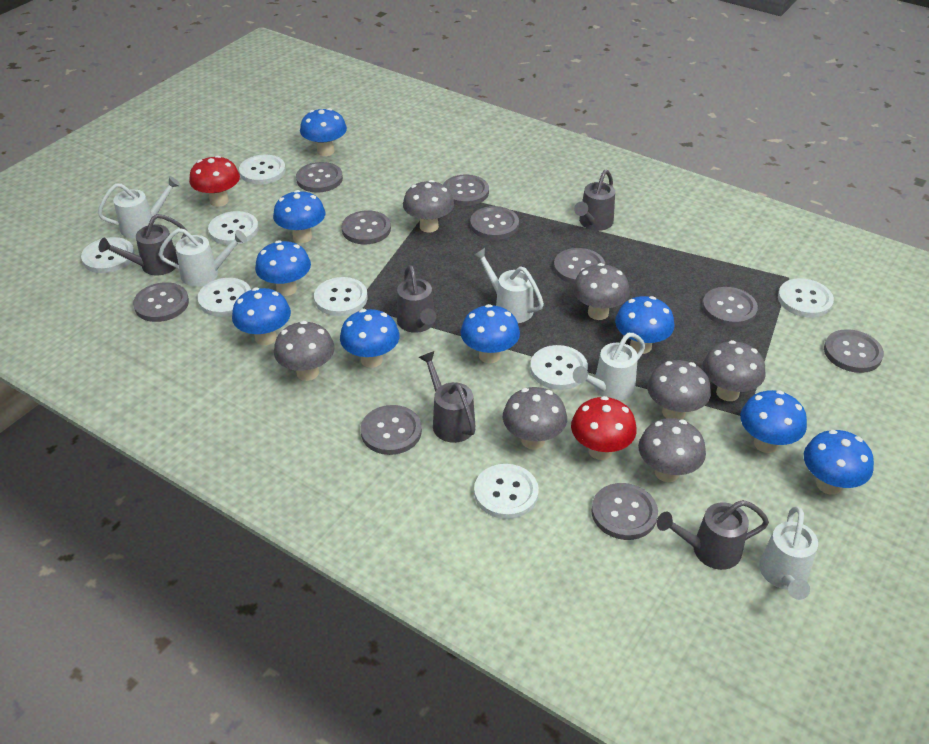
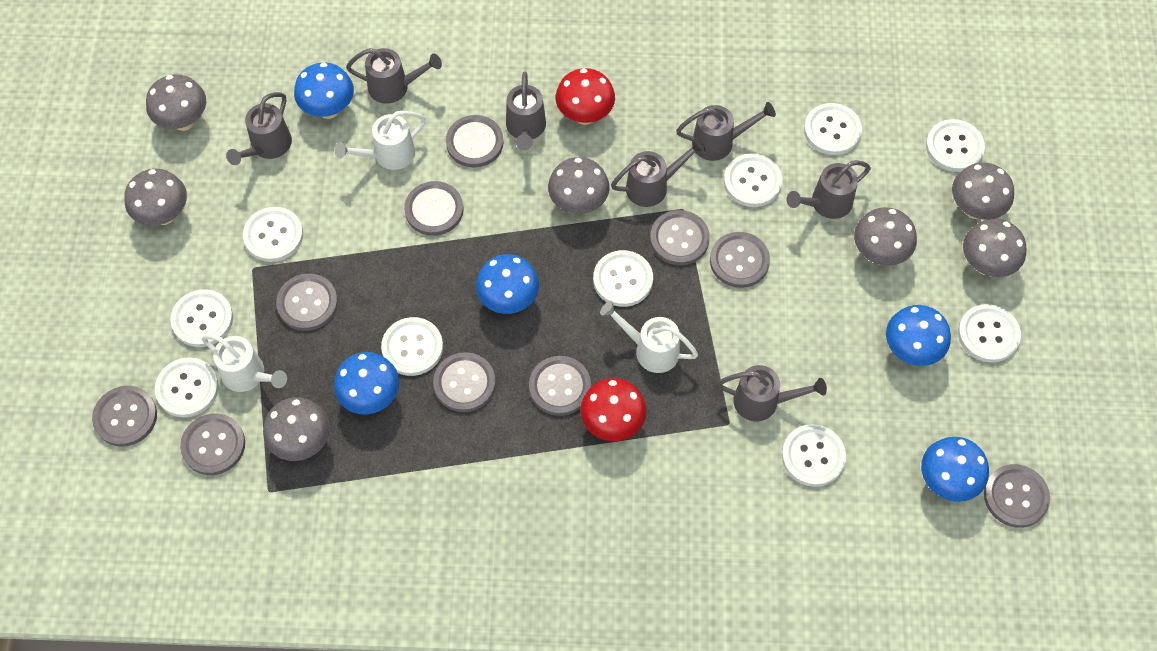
blue mushroom: 9 -> 5
grey watering can: 5 -> 7
white button: 8 -> 10
white watering can: 5 -> 3

